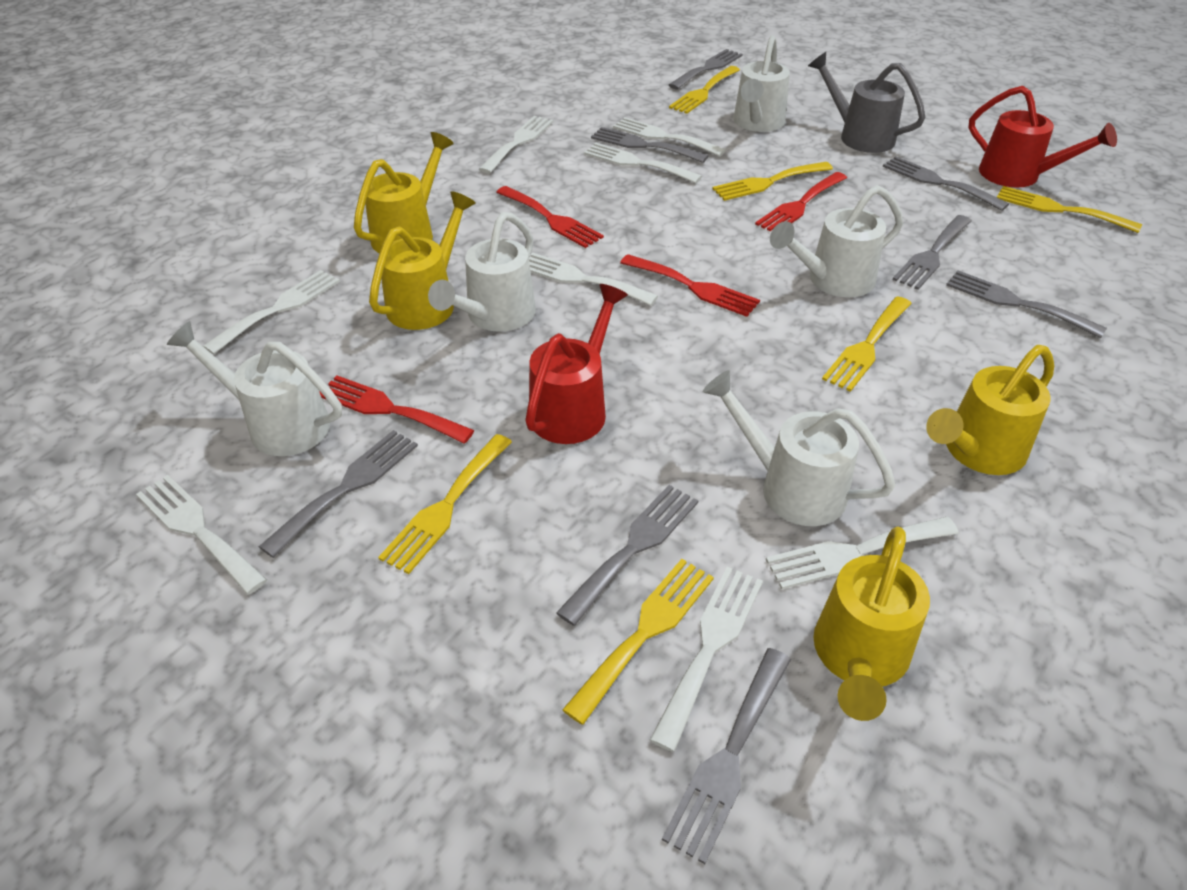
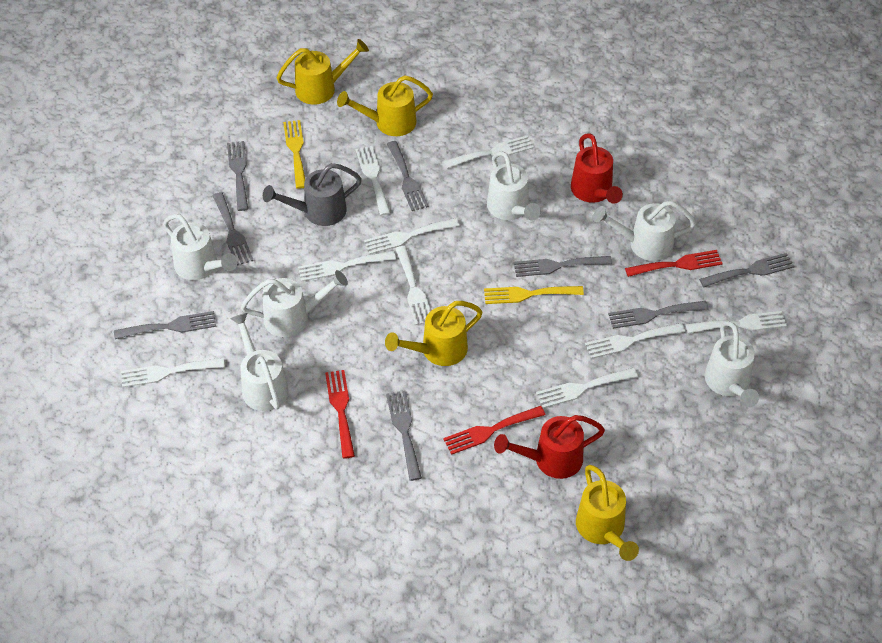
red fork: 4 -> 3
white fork: 8 -> 9
white watering can: 5 -> 6
yellow fork: 6 -> 2

